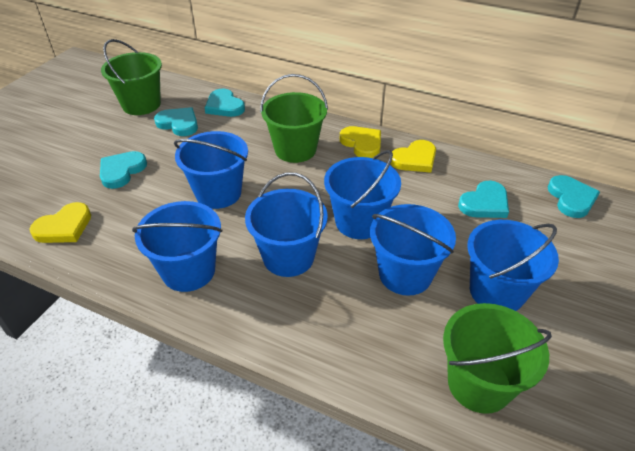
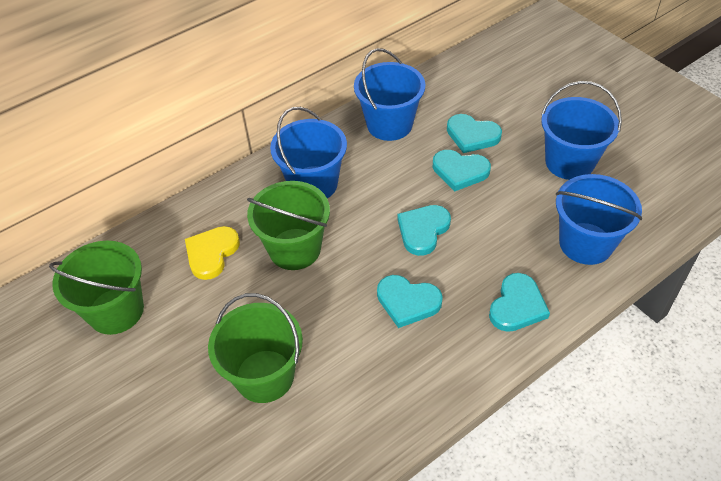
blue bucket: 6 -> 4
yellow heart: 3 -> 1

